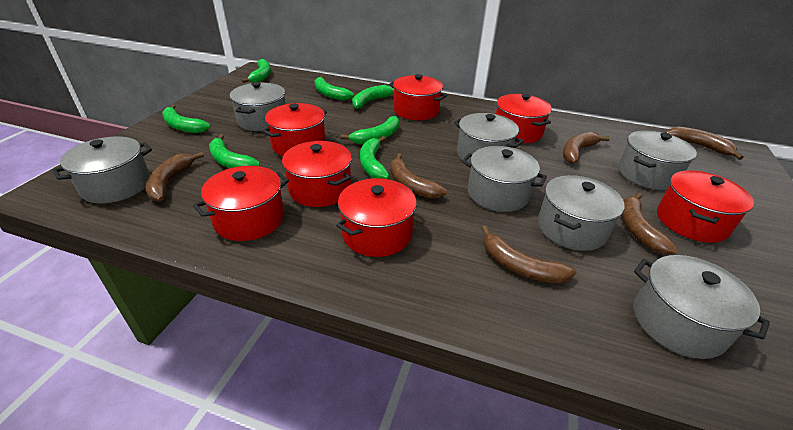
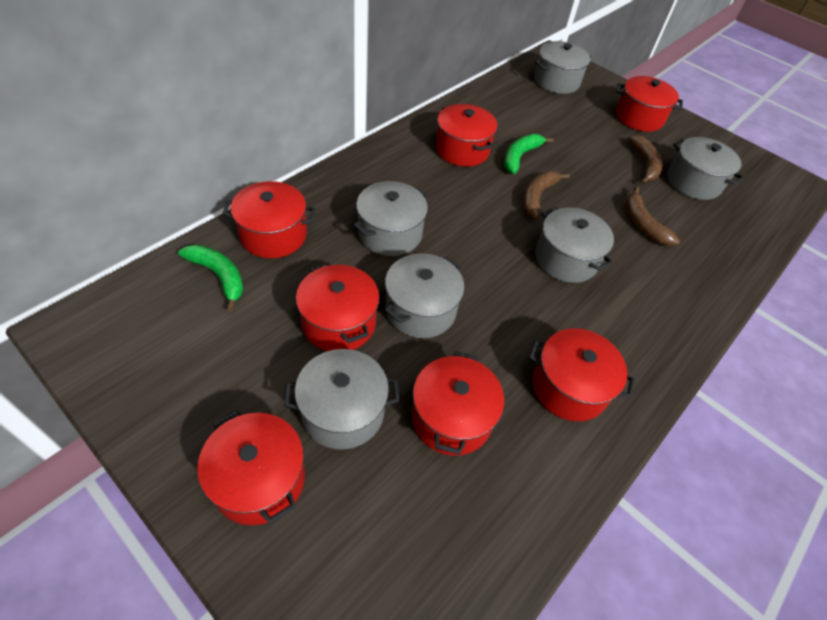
brown banana: 6 -> 3
green banana: 7 -> 2
grey pot: 7 -> 6

